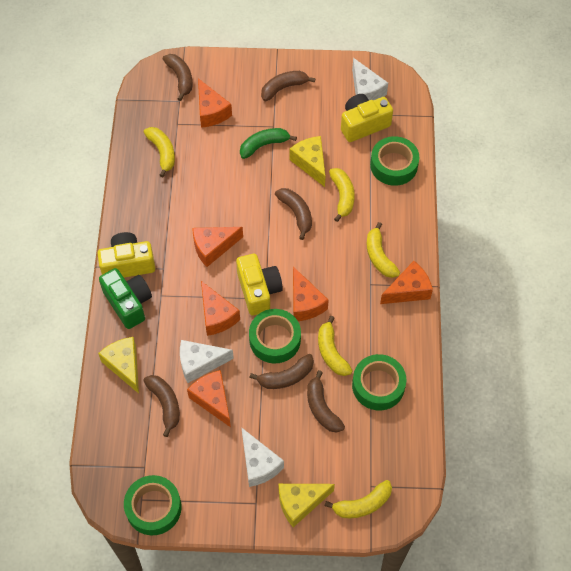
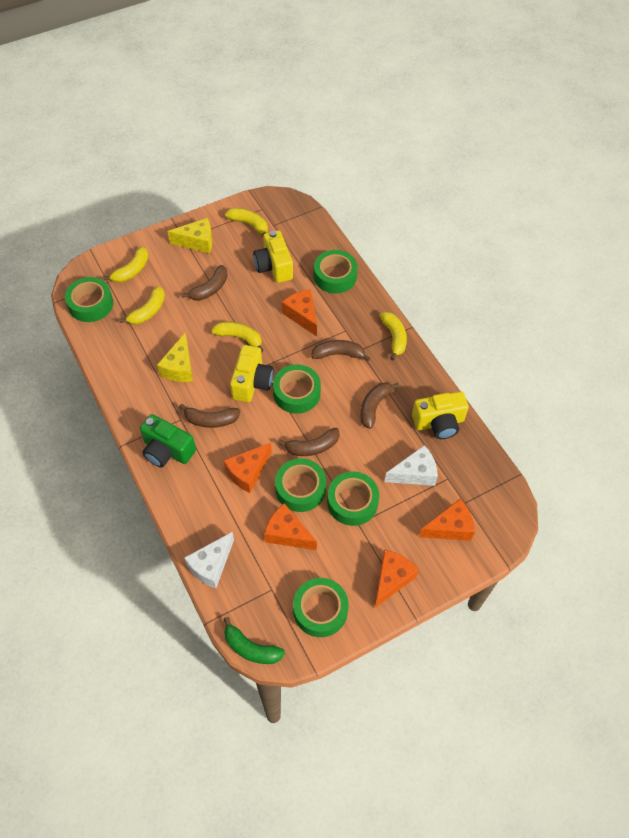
brown banana: 6 -> 5
green tape: 4 -> 6
orange cheese: 6 -> 5
white cheese: 3 -> 2
yellow cheese: 3 -> 2

